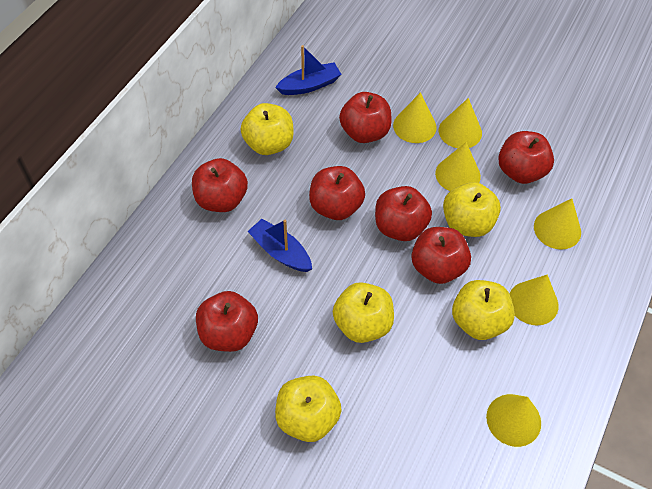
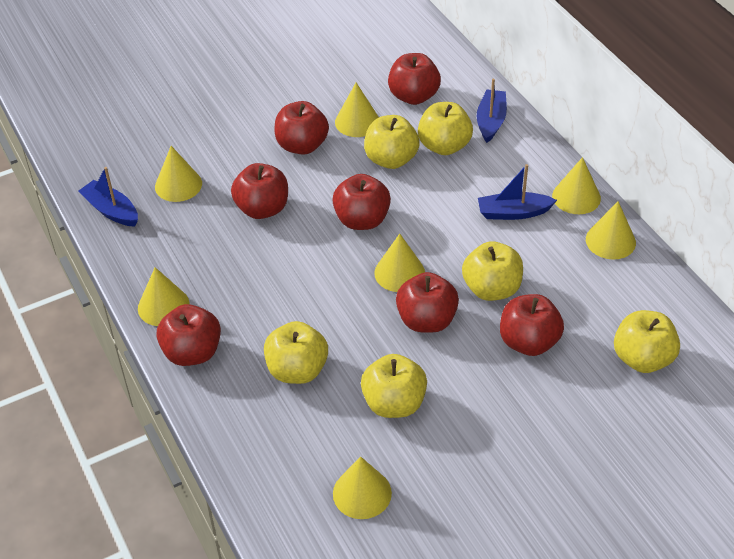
blue boat: 2 -> 3
yellow apple: 5 -> 6
yellow cone: 6 -> 7

